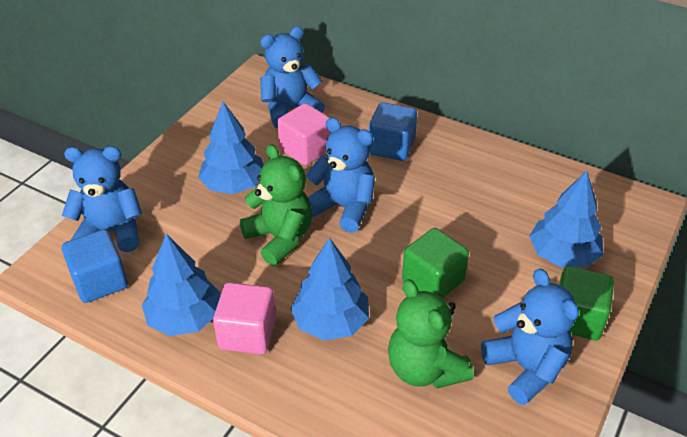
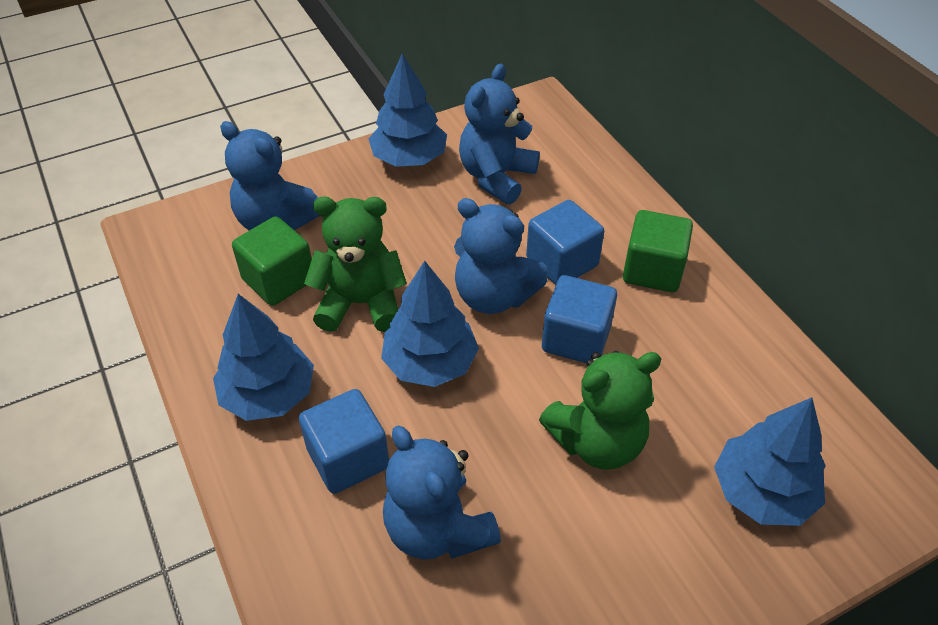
blue cube: 2 -> 3
pink cube: 2 -> 0

